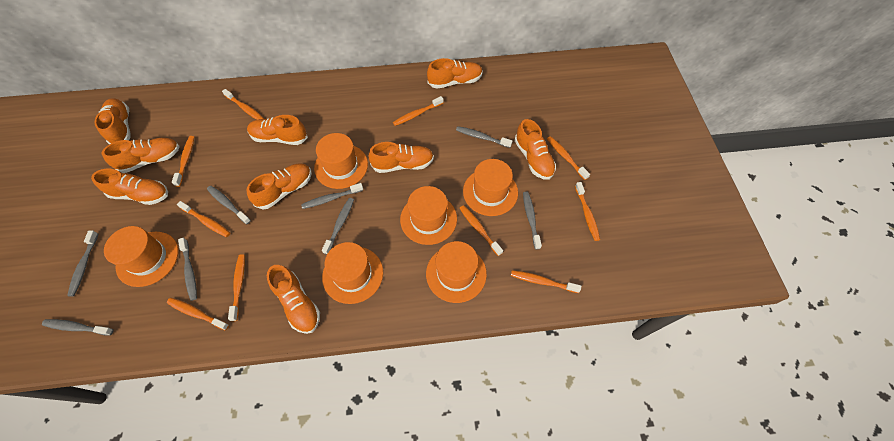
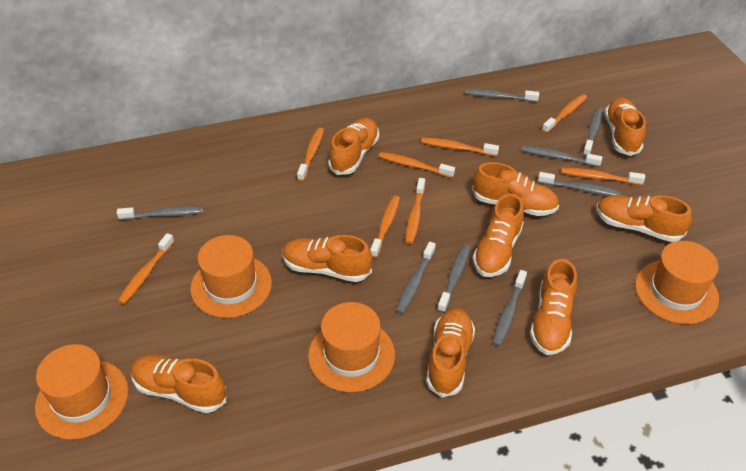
orange hat: 6 -> 4
orange toothbrush: 10 -> 8

